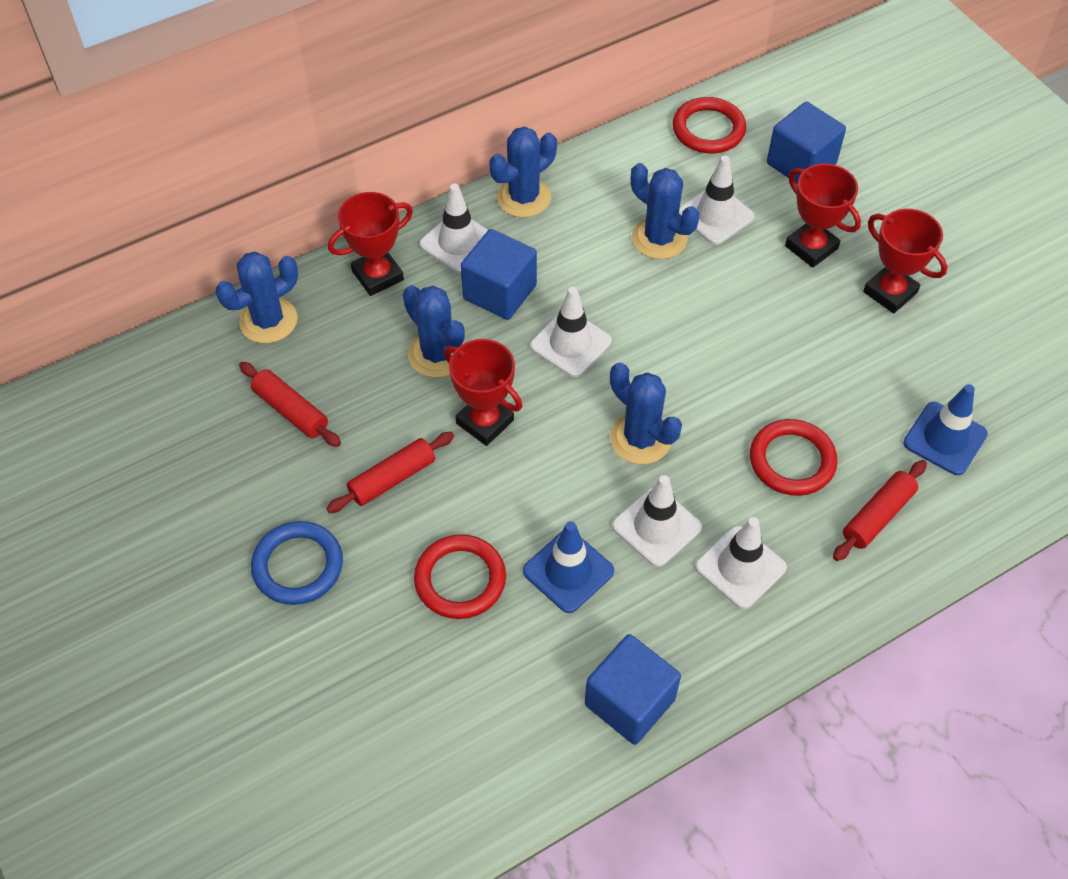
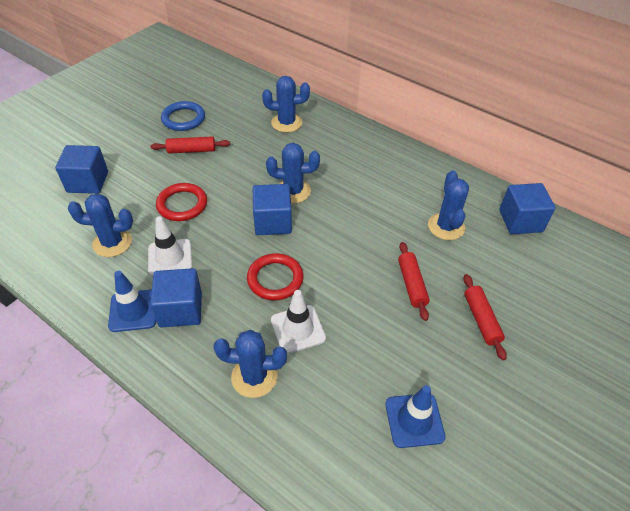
blue cube: 3 -> 4
red ring: 3 -> 2
red trophy: 4 -> 0
white traffic cone: 5 -> 2

